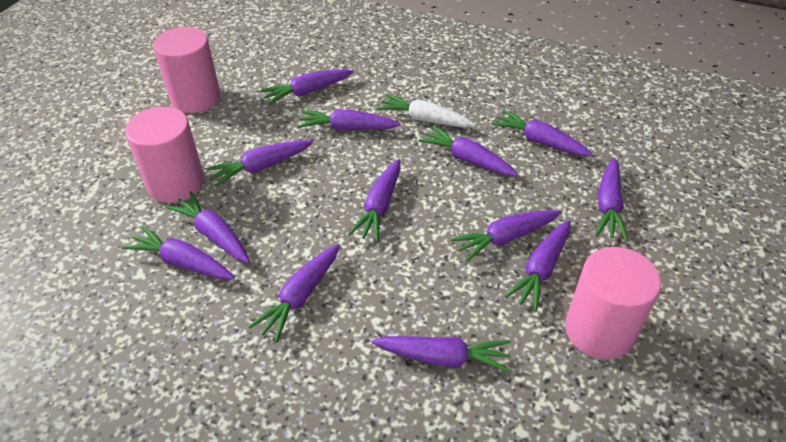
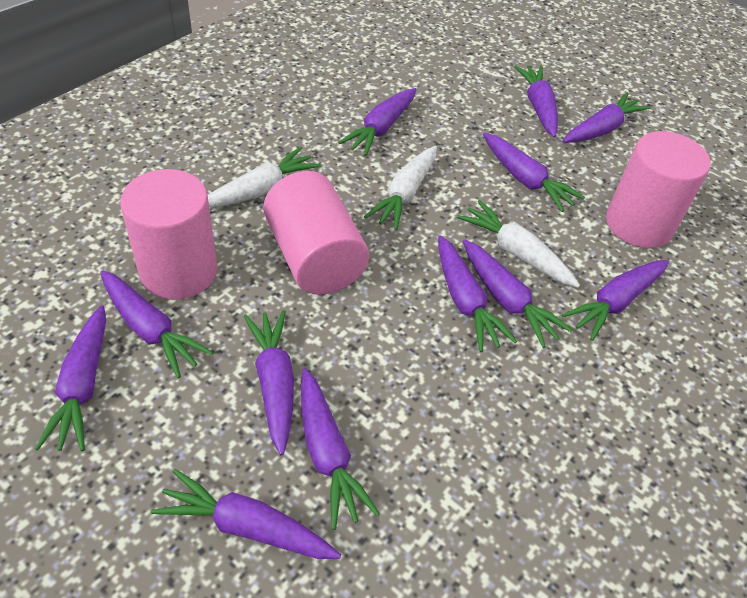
purple carrot: 13 -> 12
white carrot: 1 -> 3

